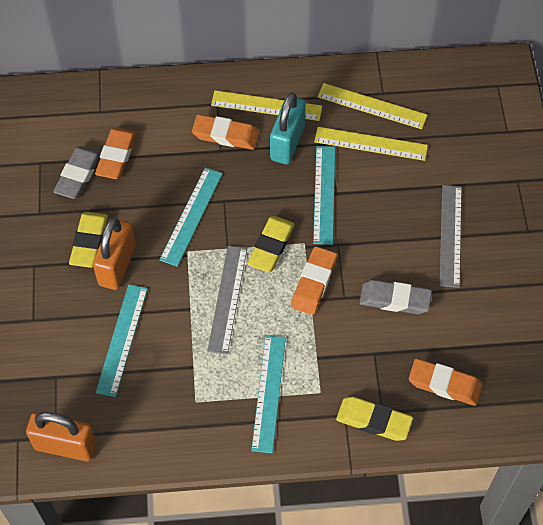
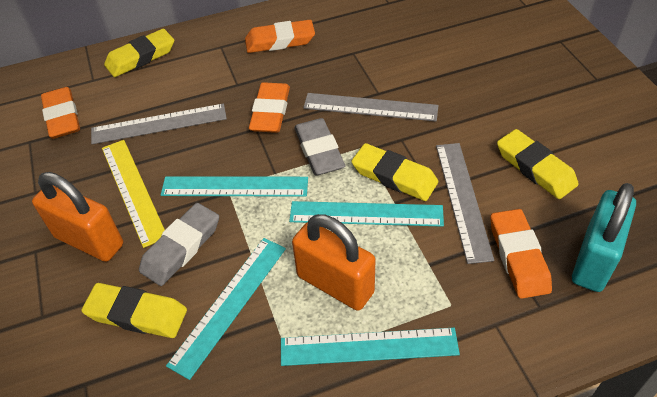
grey ruler: 2 -> 3
yellow eraser: 3 -> 4
yellow ruler: 3 -> 1

